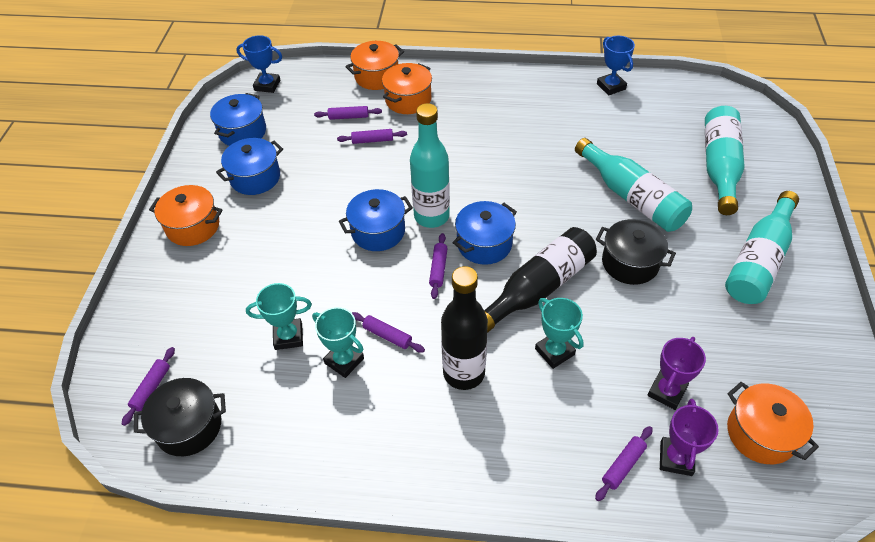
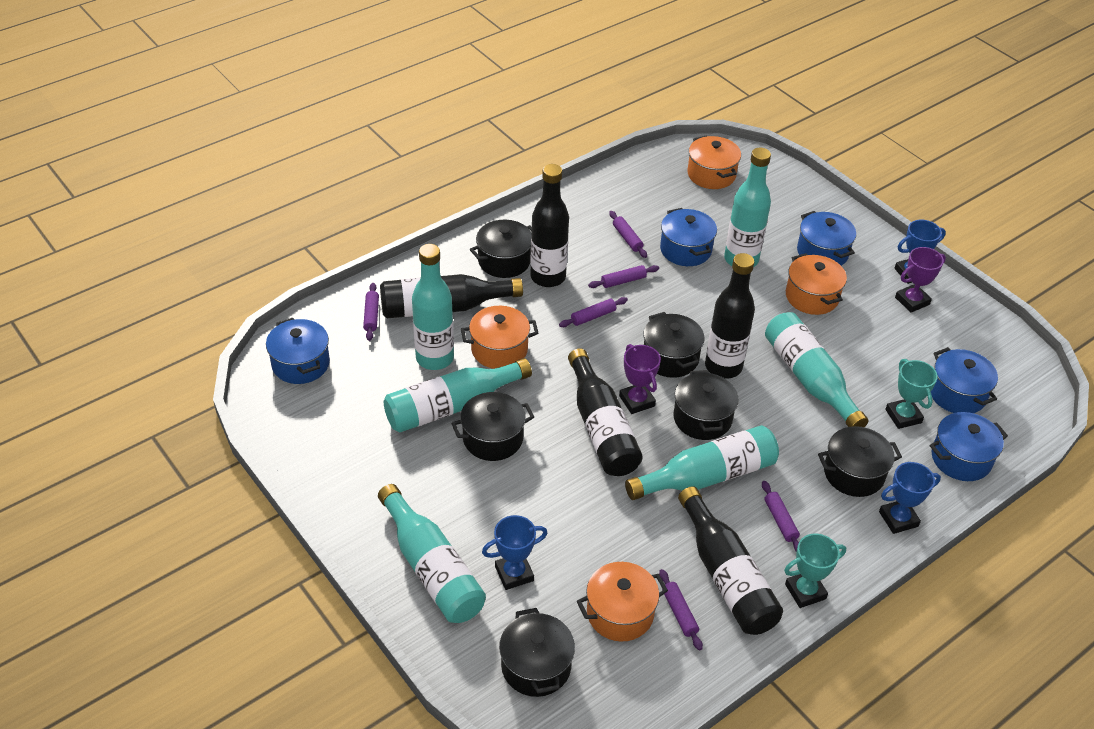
black bottle: 2 -> 5
black pot: 2 -> 6
blue pot: 4 -> 5
blue trophy: 2 -> 3
turquoise bottle: 4 -> 6
turquoise trophy: 3 -> 2

